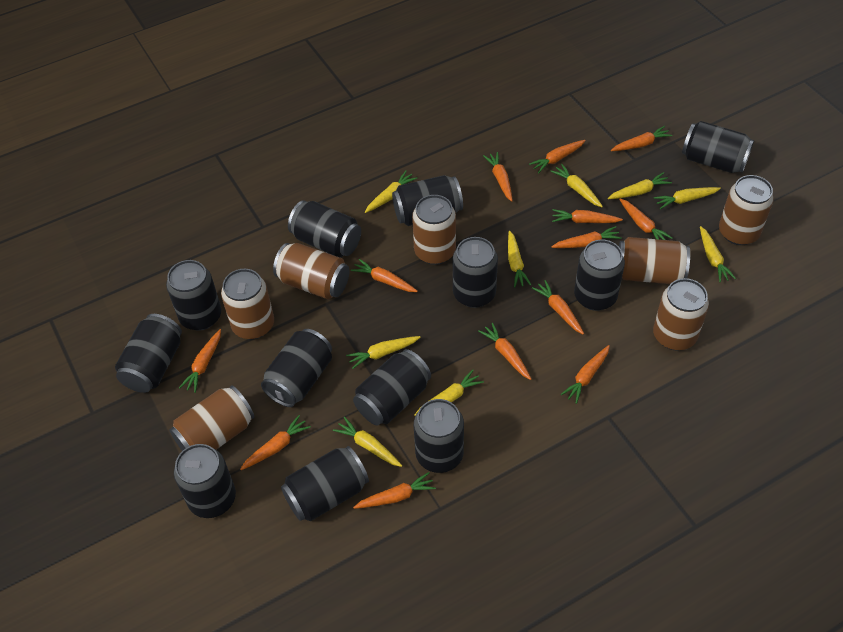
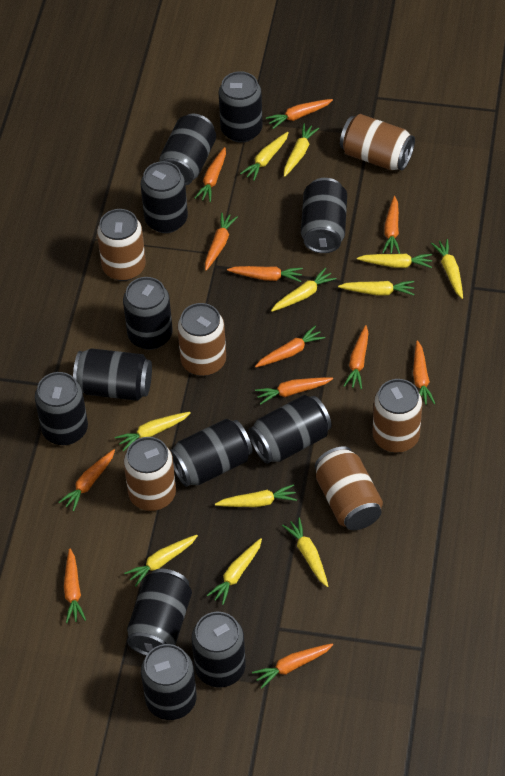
brown can: 7 -> 6
orange carrot: 13 -> 12
yellow carrot: 9 -> 11

